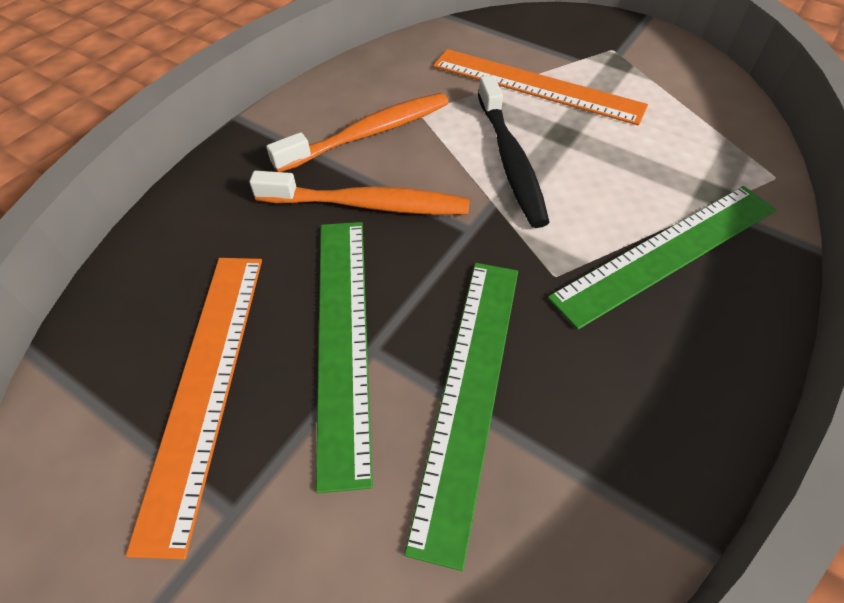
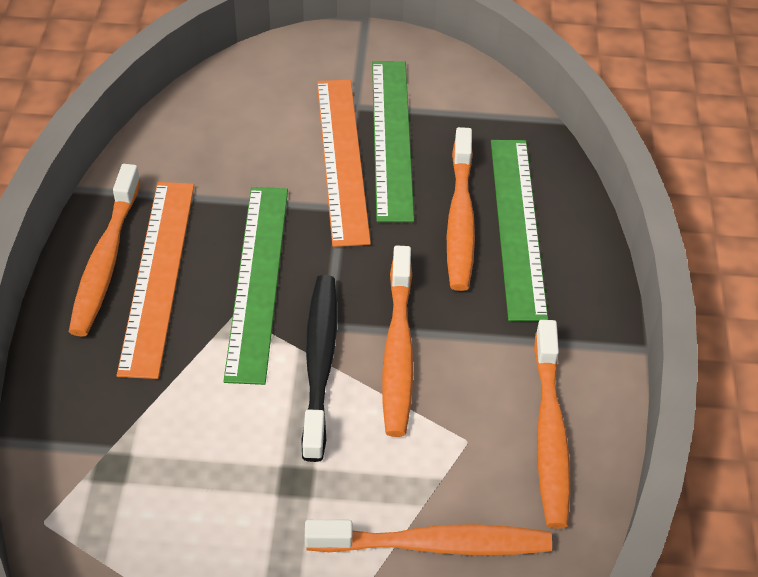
orange toothbrush: 2 -> 5

